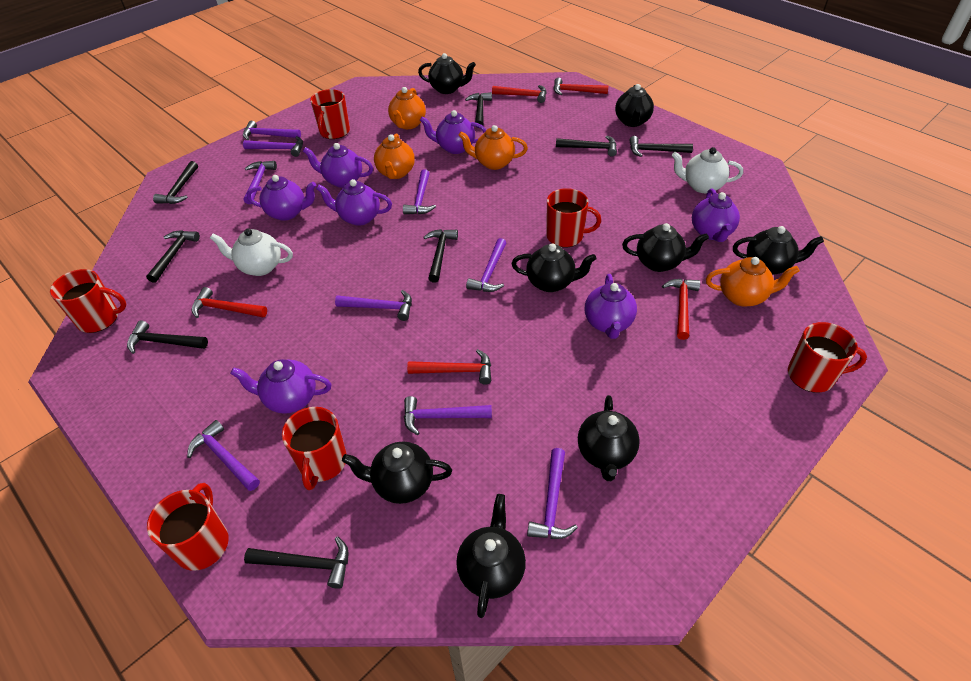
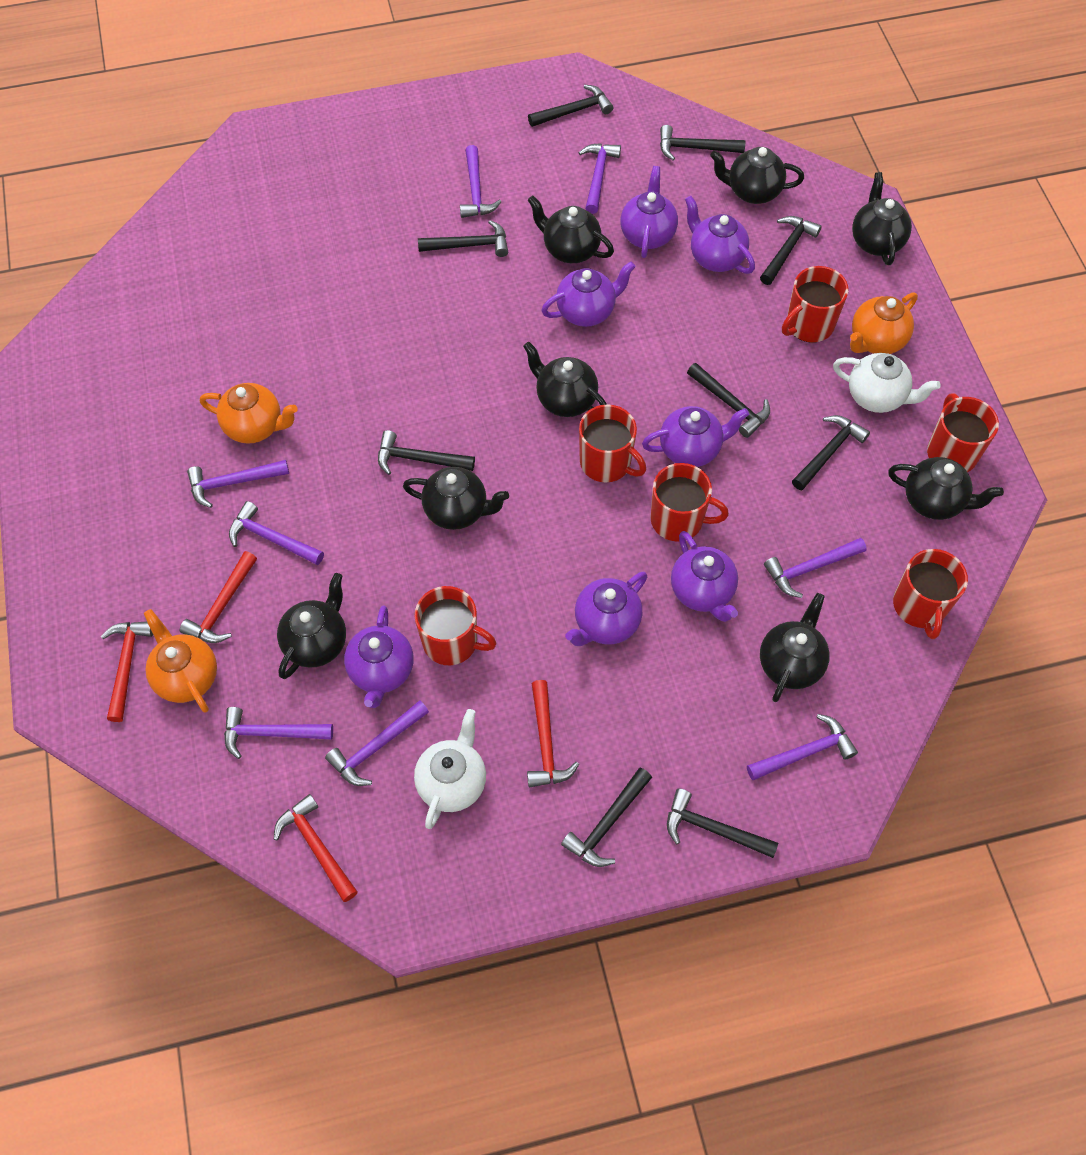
black hammer: 8 -> 9
orange teapot: 4 -> 3
purple hammer: 9 -> 8
red hammer: 5 -> 4

